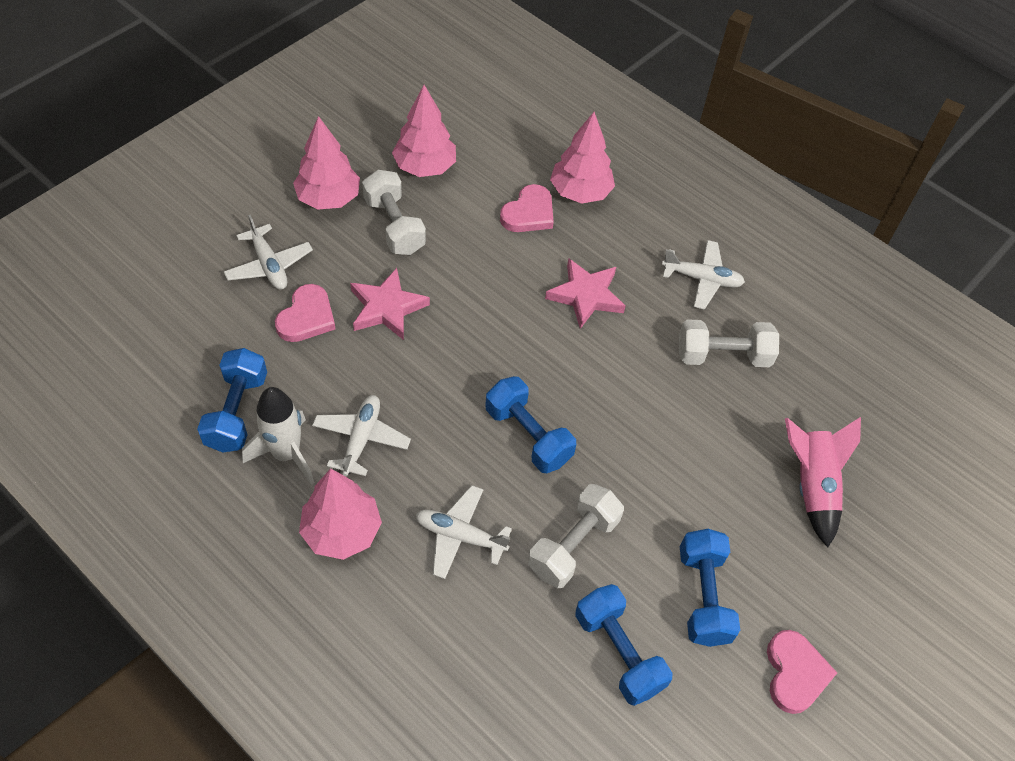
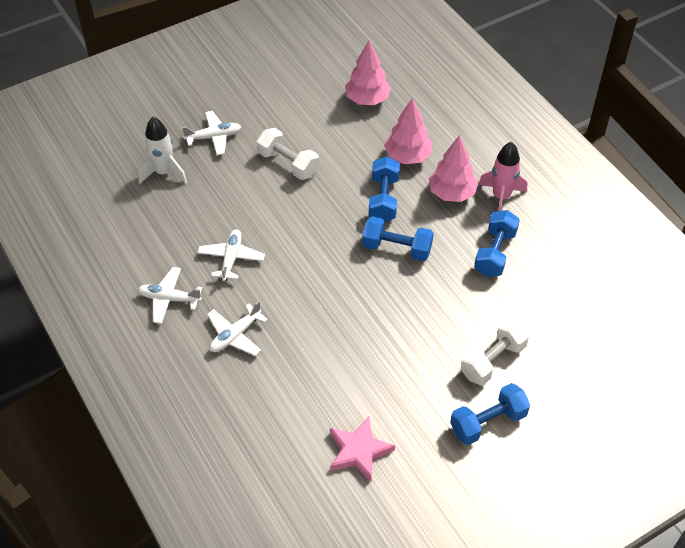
pink heart: 3 -> 0
pink star: 2 -> 1
pink tree: 4 -> 3
white dumbbell: 3 -> 2

